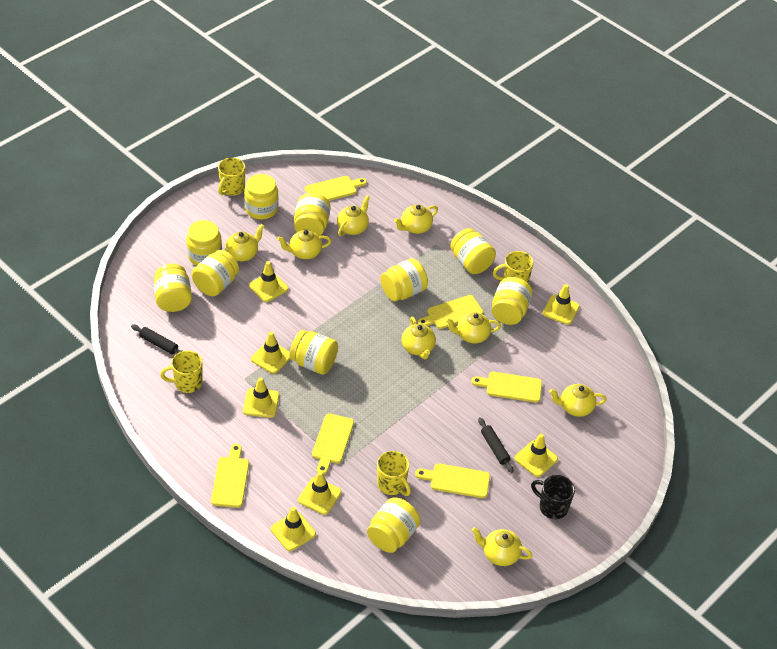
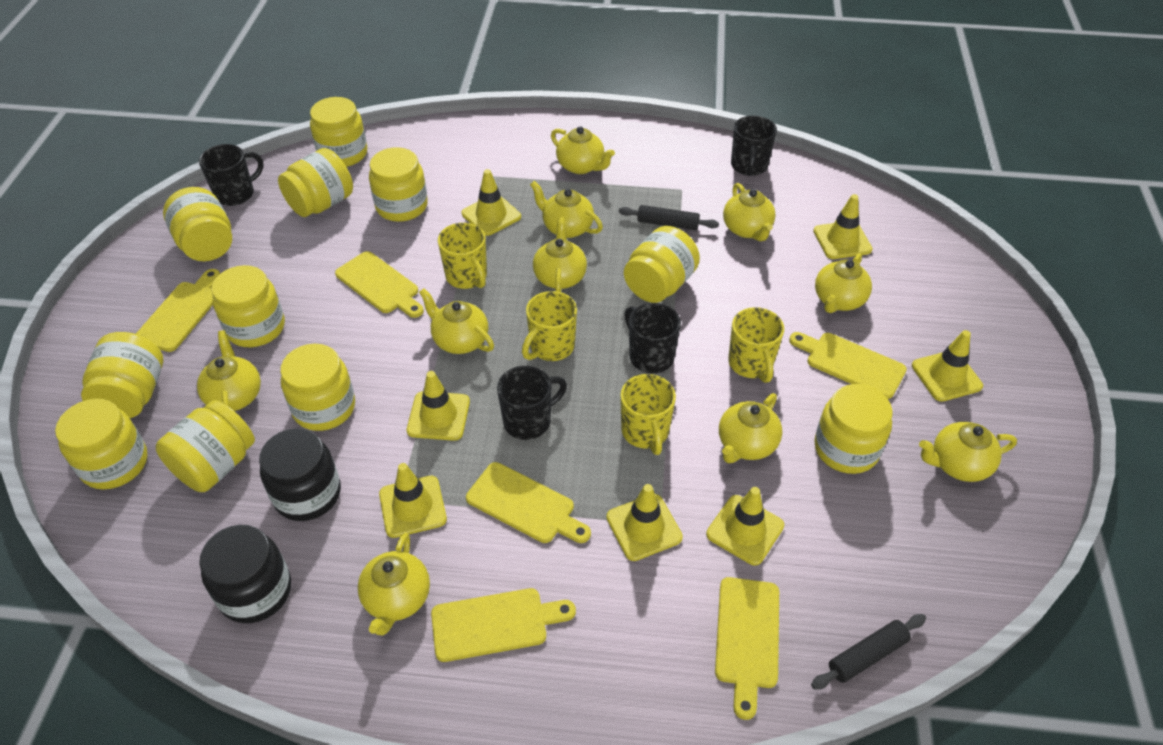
black jar: 0 -> 2
black mug: 1 -> 4
yellow jar: 10 -> 11
yellow teapot: 8 -> 10

